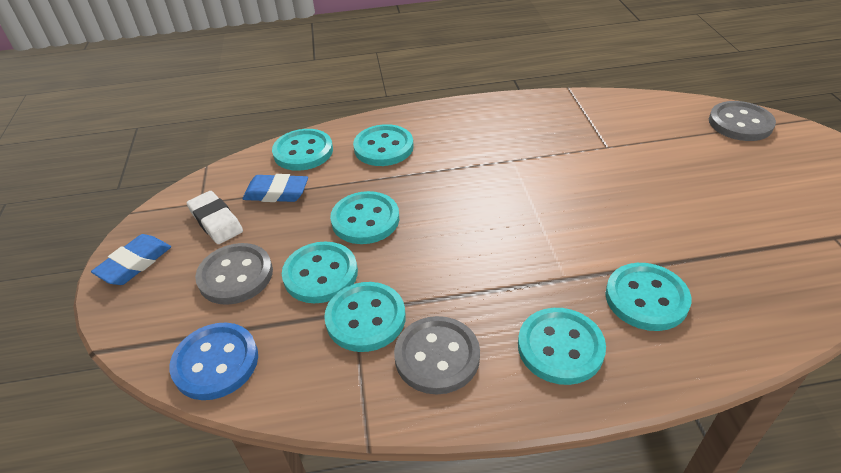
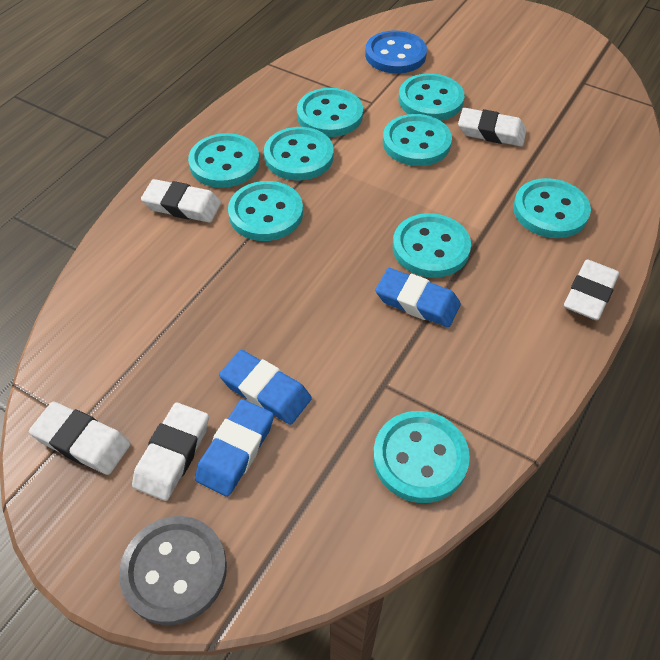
blue eraser: 2 -> 3
grey button: 3 -> 1
turquoise button: 7 -> 9
white eraser: 1 -> 5

